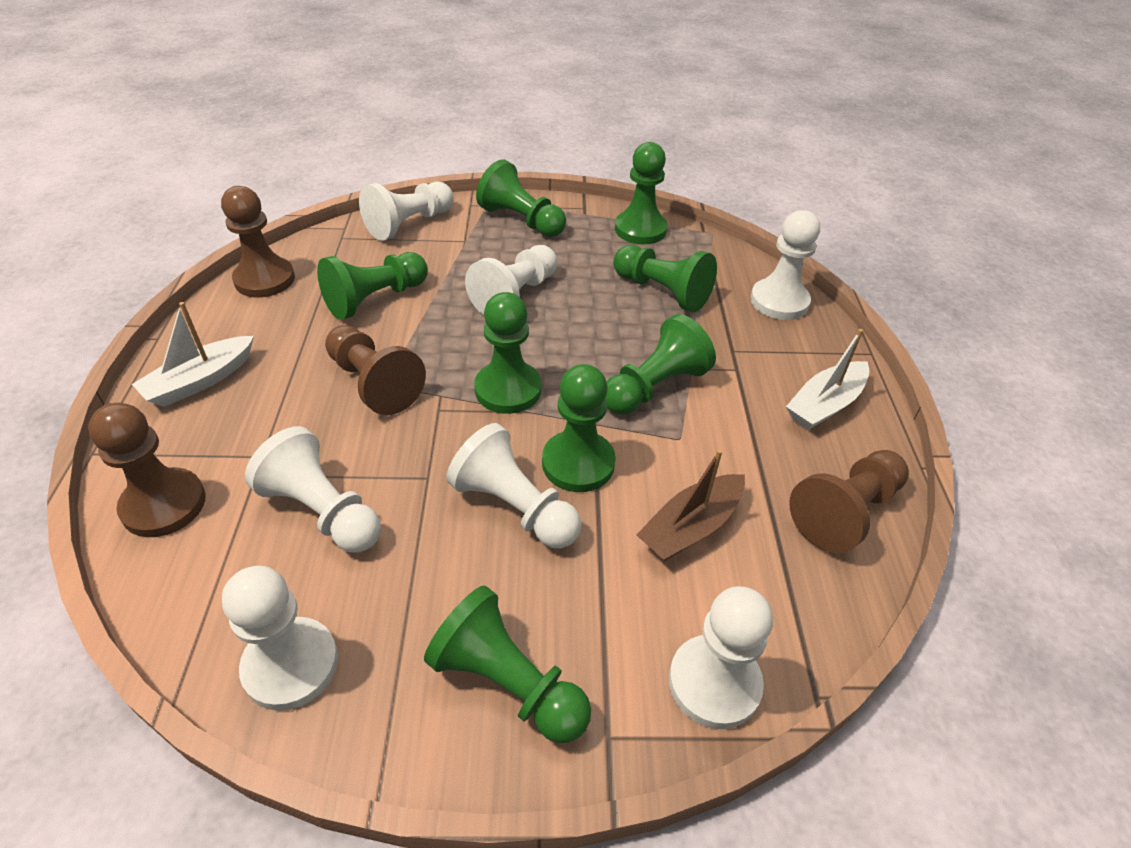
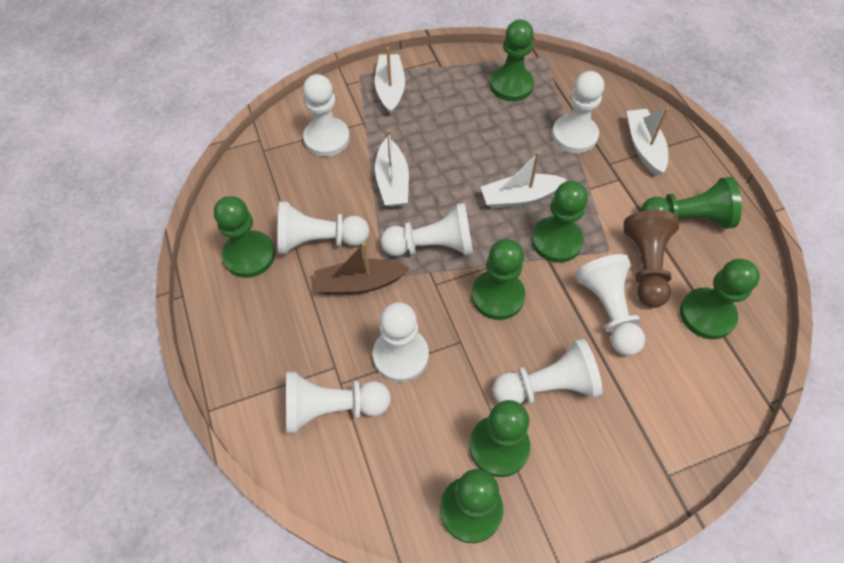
brown pawn: 4 -> 1
white boat: 2 -> 4
white pawn: 7 -> 8

